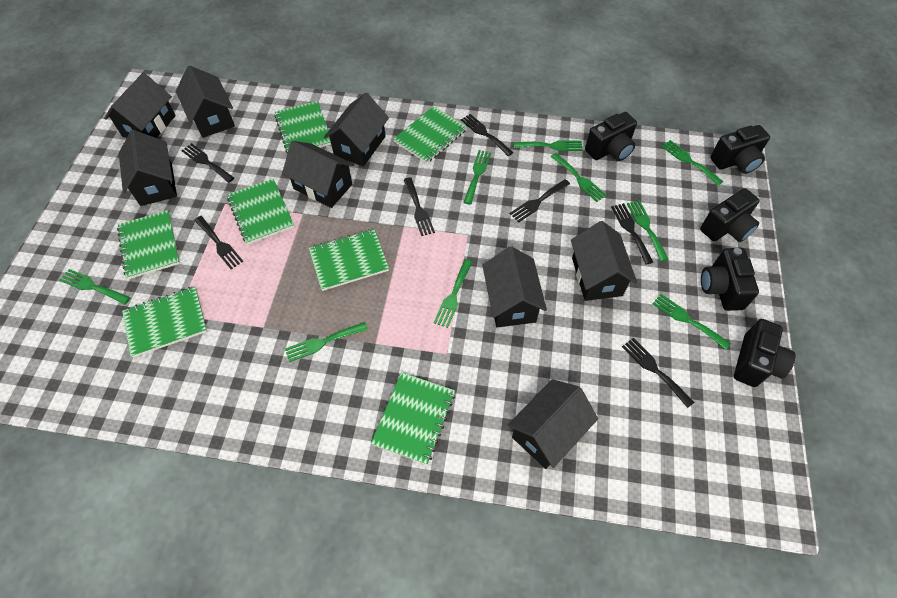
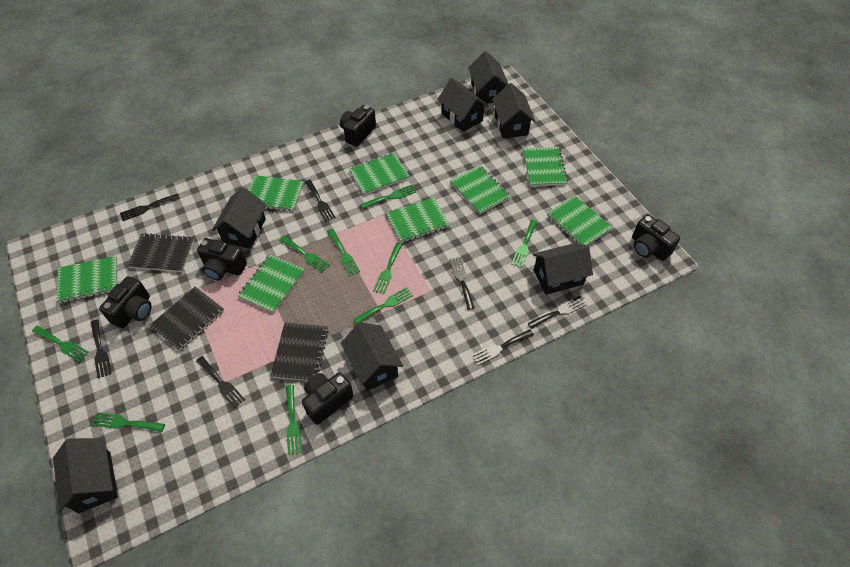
black house: 8 -> 7
black notebook: 0 -> 3
green notebook: 7 -> 8

